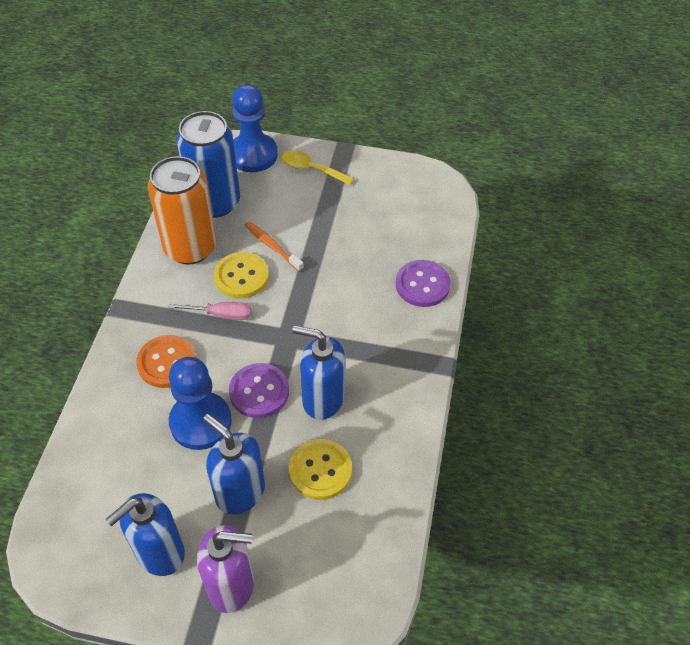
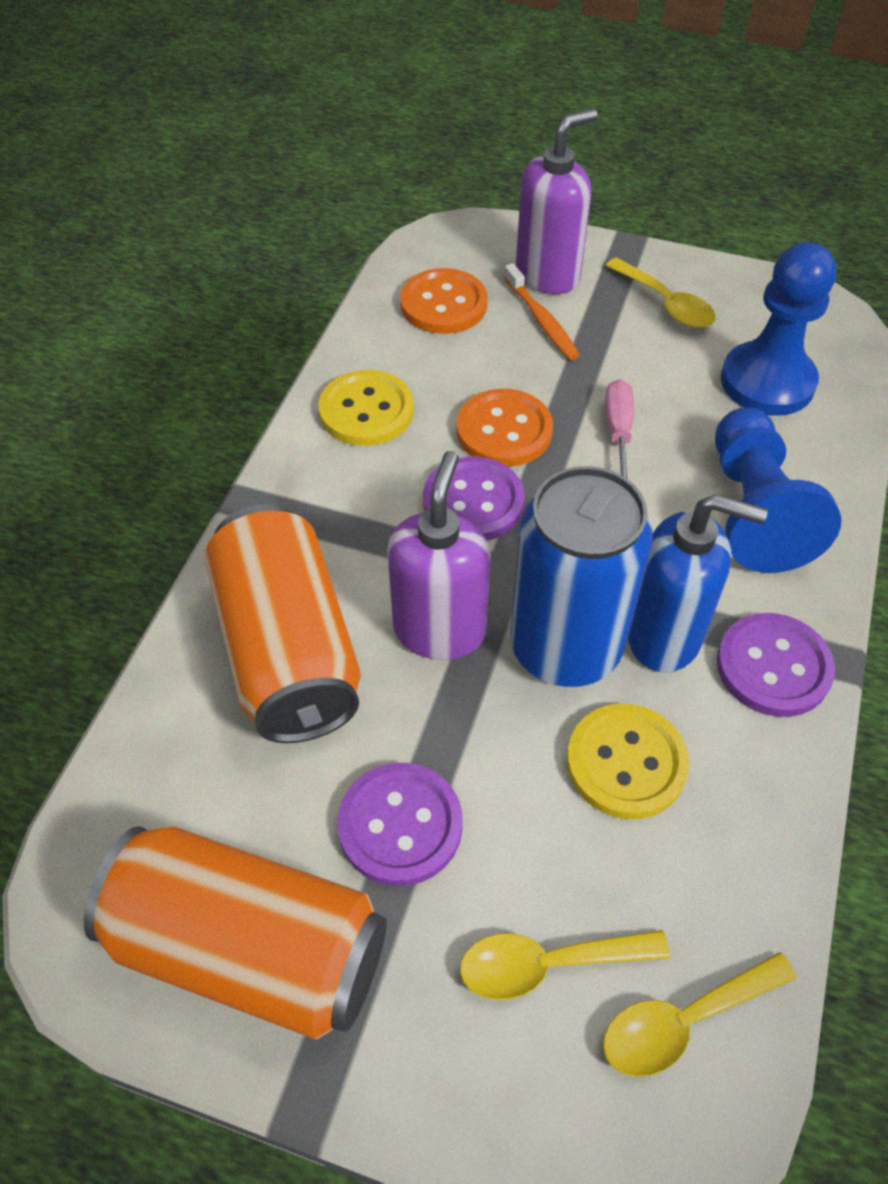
blue soap dispenser: 3 -> 1
orange button: 1 -> 2
orange can: 1 -> 2
purple button: 2 -> 3
purple soap dispenser: 1 -> 2
yellow spoon: 1 -> 3

